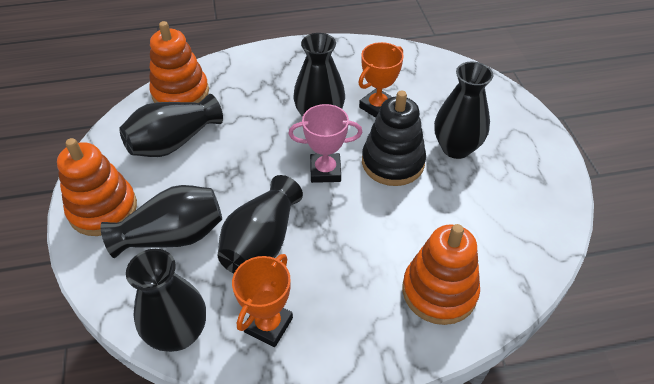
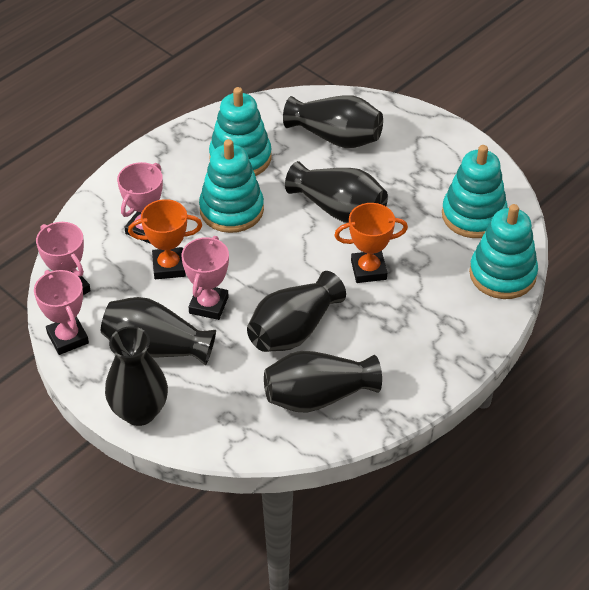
black stacking toy: 1 -> 0
orange stacking toy: 3 -> 0
pink trophy: 1 -> 4
turquoise stacking toy: 0 -> 4

